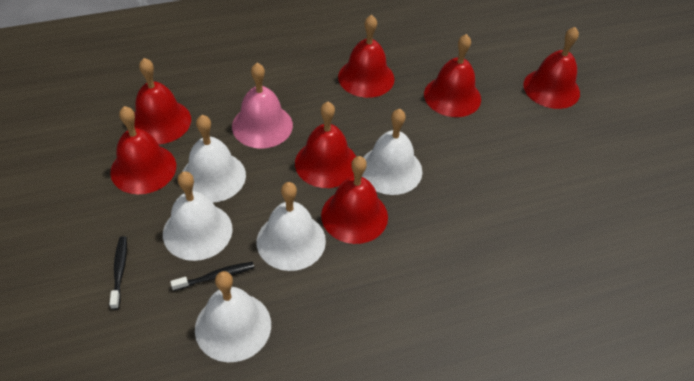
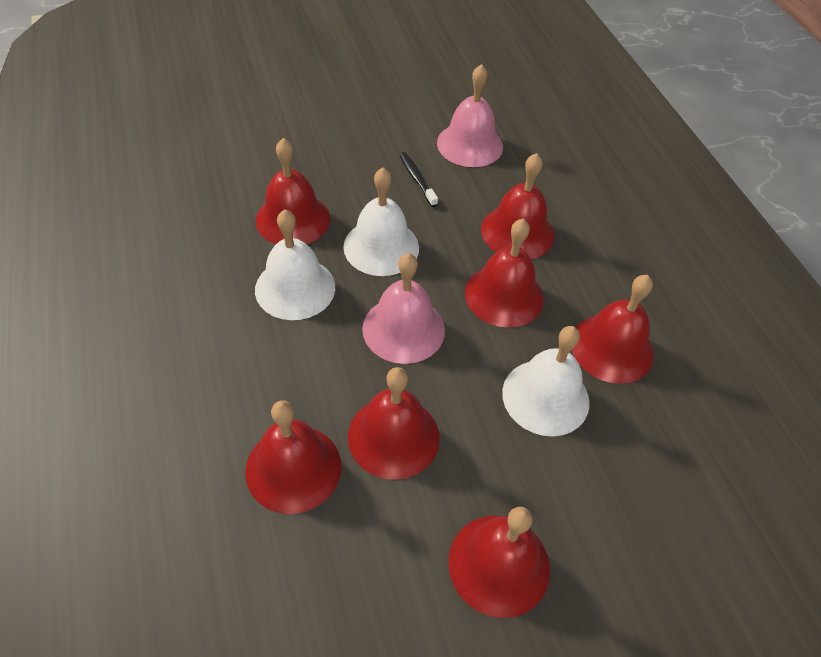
black toothbrush: 2 -> 1
pink bell: 1 -> 2
white bell: 5 -> 3

